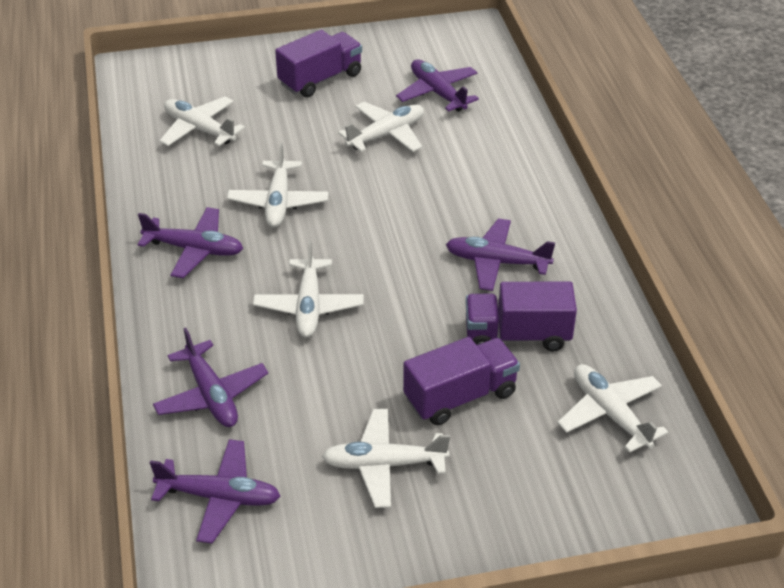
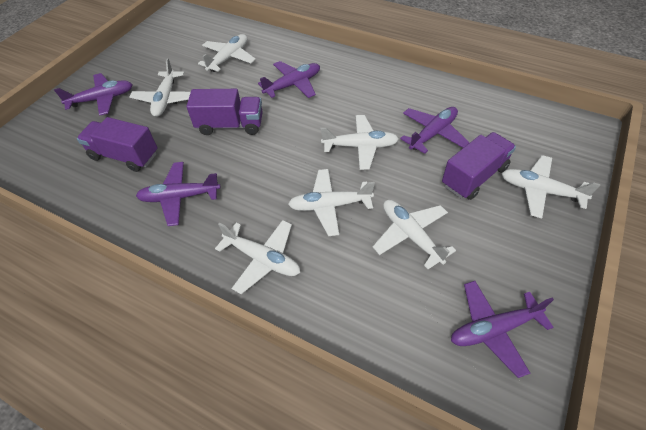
white plane: 6 -> 7

